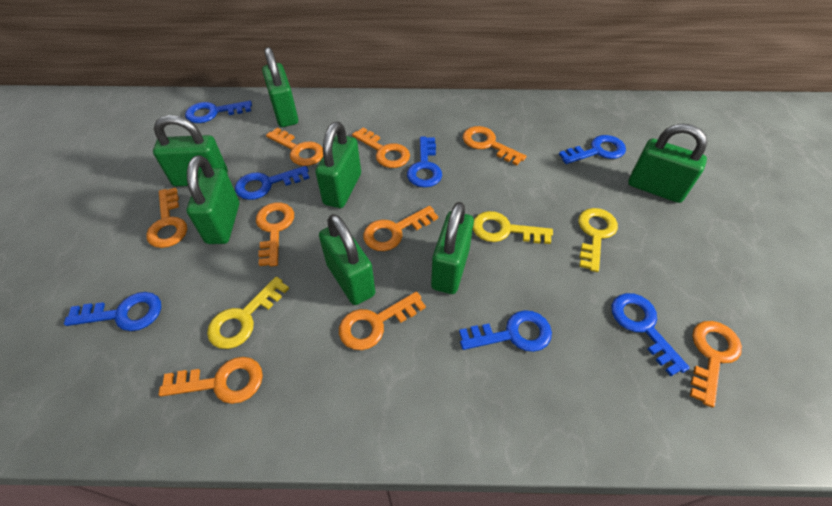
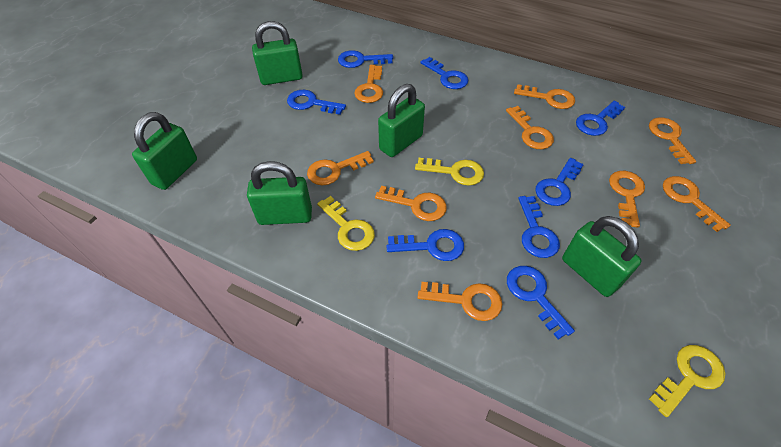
blue key: 7 -> 8
green padlock: 7 -> 5

